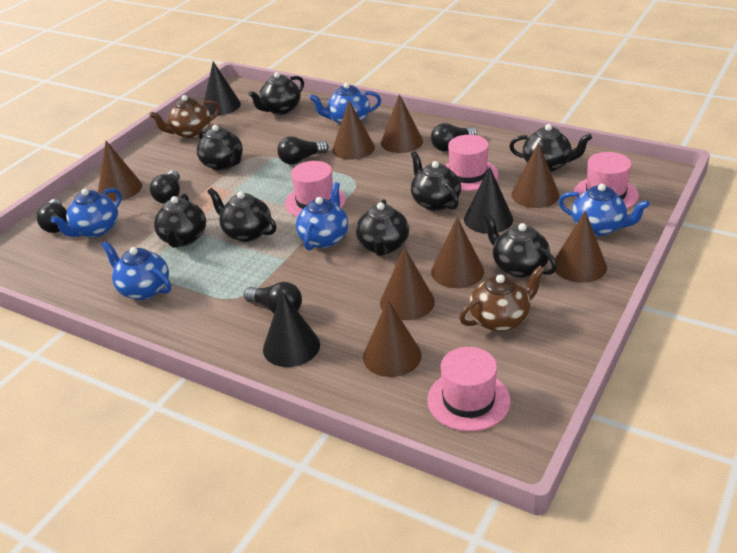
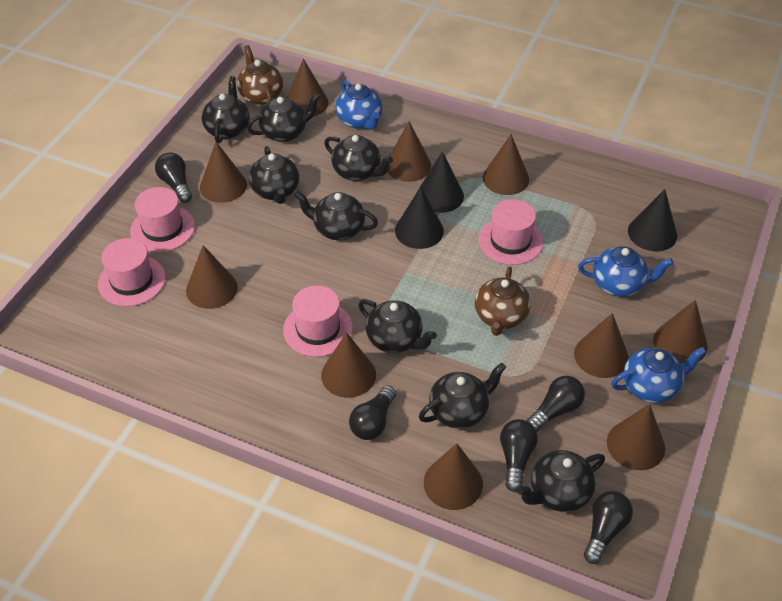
blue teapot: 5 -> 3
brown cone: 8 -> 10

